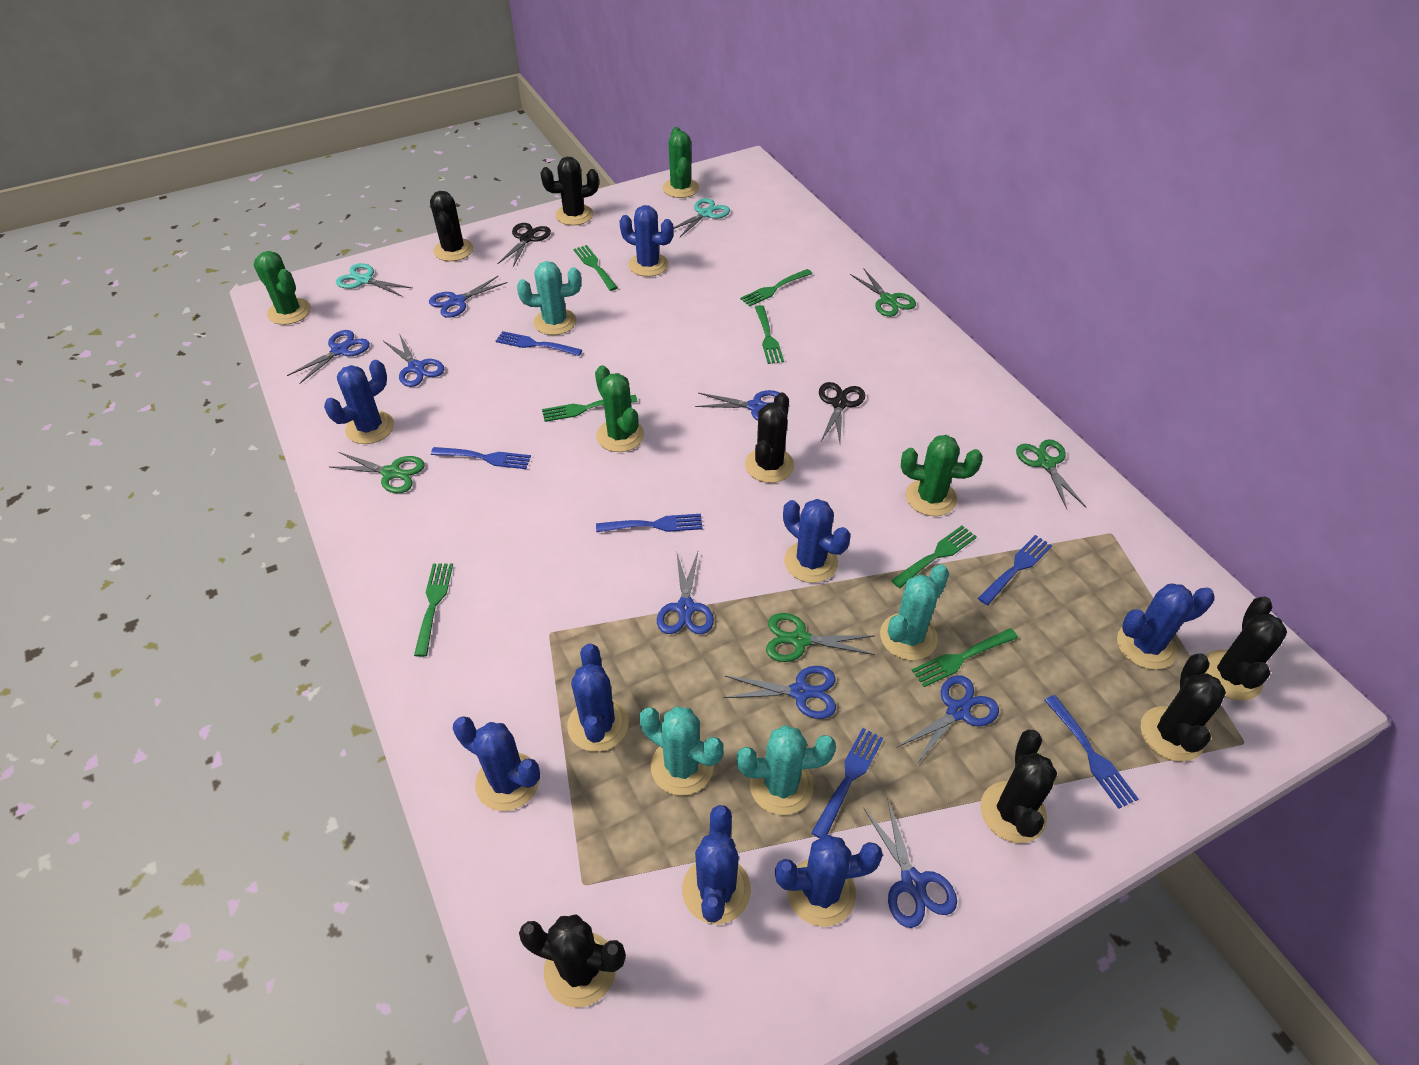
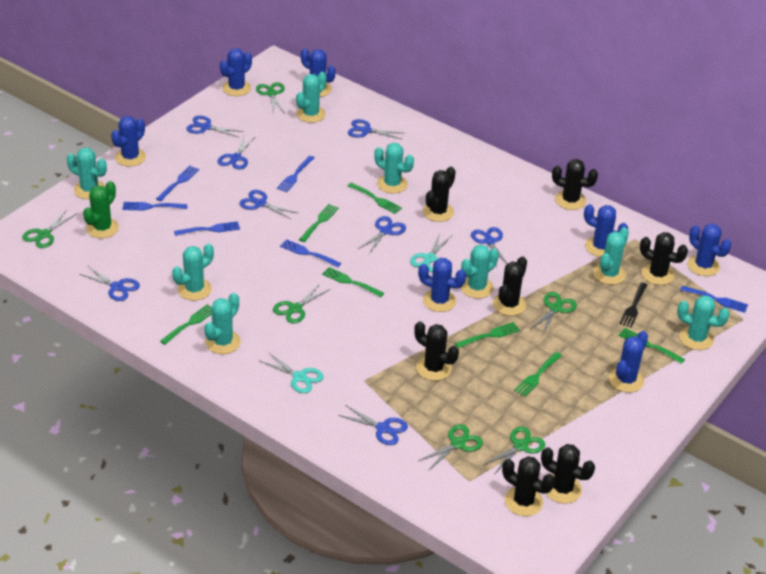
black fork: 0 -> 1
black scissors: 2 -> 0
blue cactus: 8 -> 7
green cactus: 4 -> 1
green scissors: 4 -> 6
turquoise cactus: 4 -> 8

